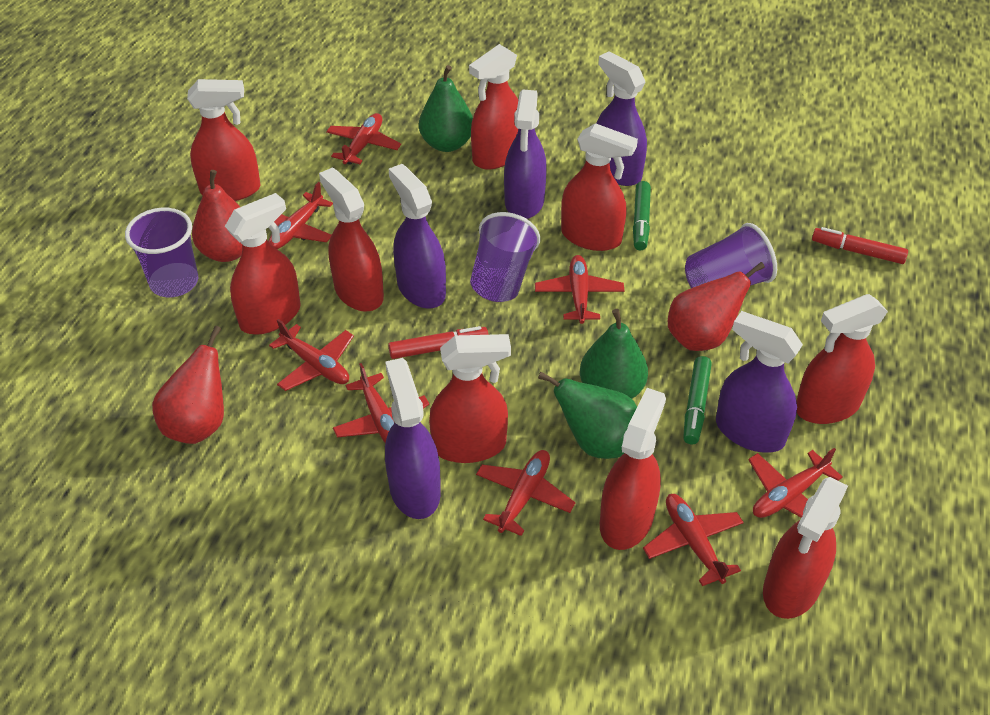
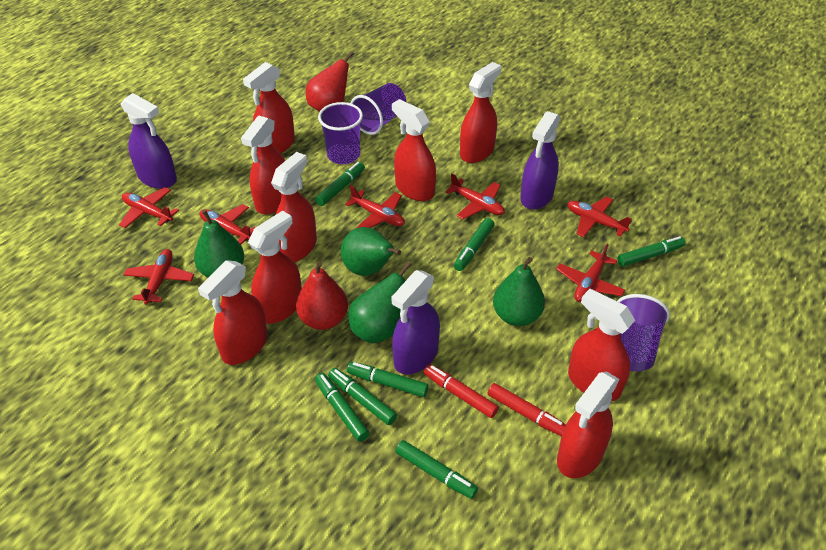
green marker: 2 -> 7
green pear: 3 -> 4
purple spray bottle: 5 -> 3
red pear: 3 -> 2
red plane: 8 -> 7

